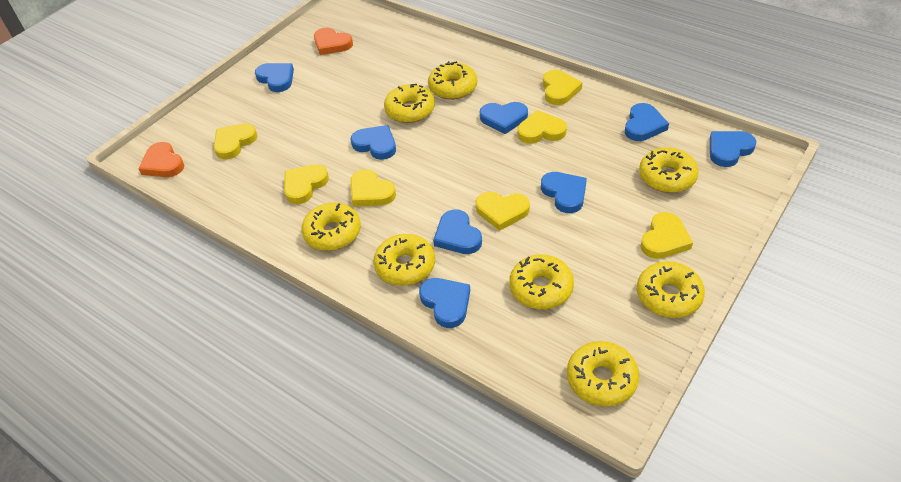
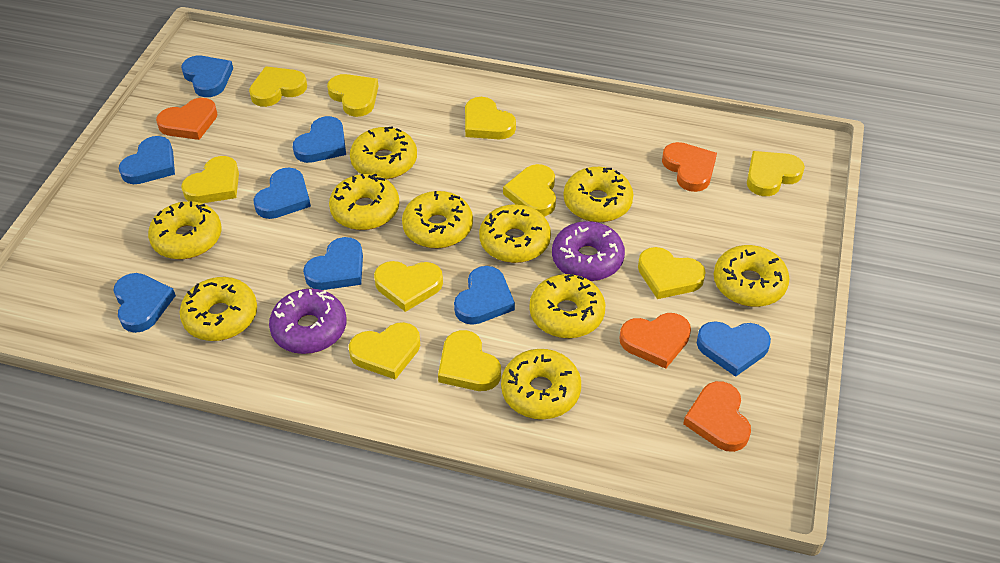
orange heart: 2 -> 4
purple donut: 0 -> 2
yellow donut: 8 -> 10
yellow heart: 7 -> 10

